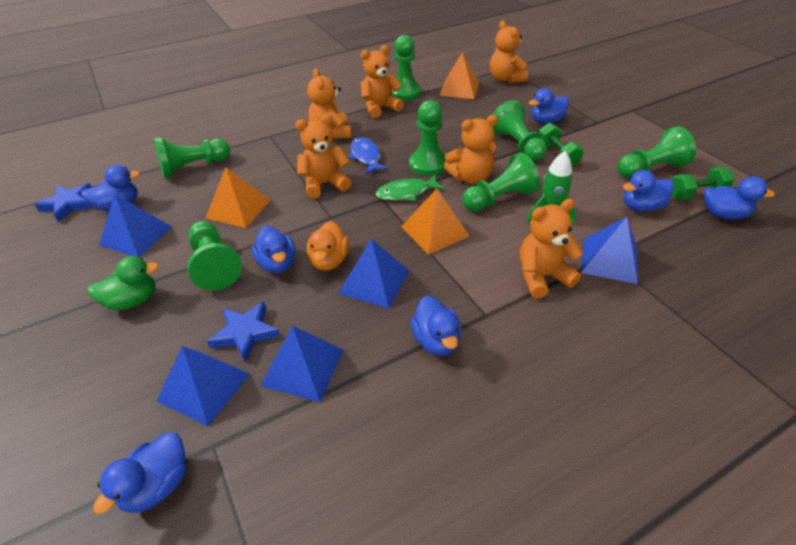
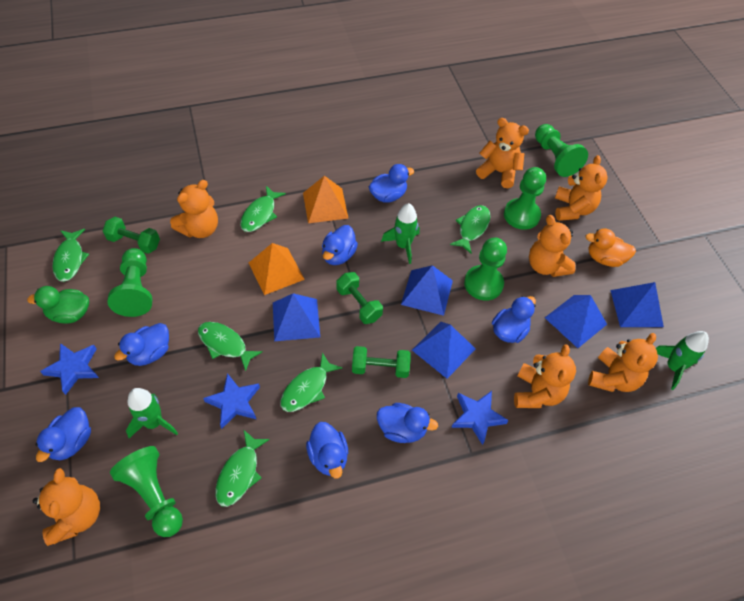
blue fish: 1 -> 0
blue star: 2 -> 3
green dumbbell: 2 -> 3
green fish: 1 -> 6
green pawn: 7 -> 5
green rocket: 1 -> 3
orange pyramid: 3 -> 2
orange teddy bear: 6 -> 7

